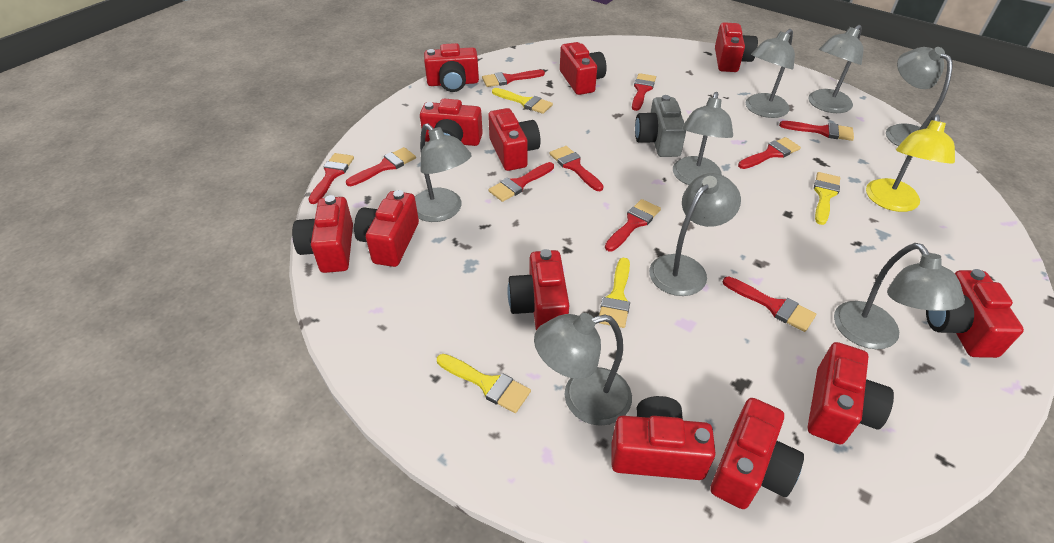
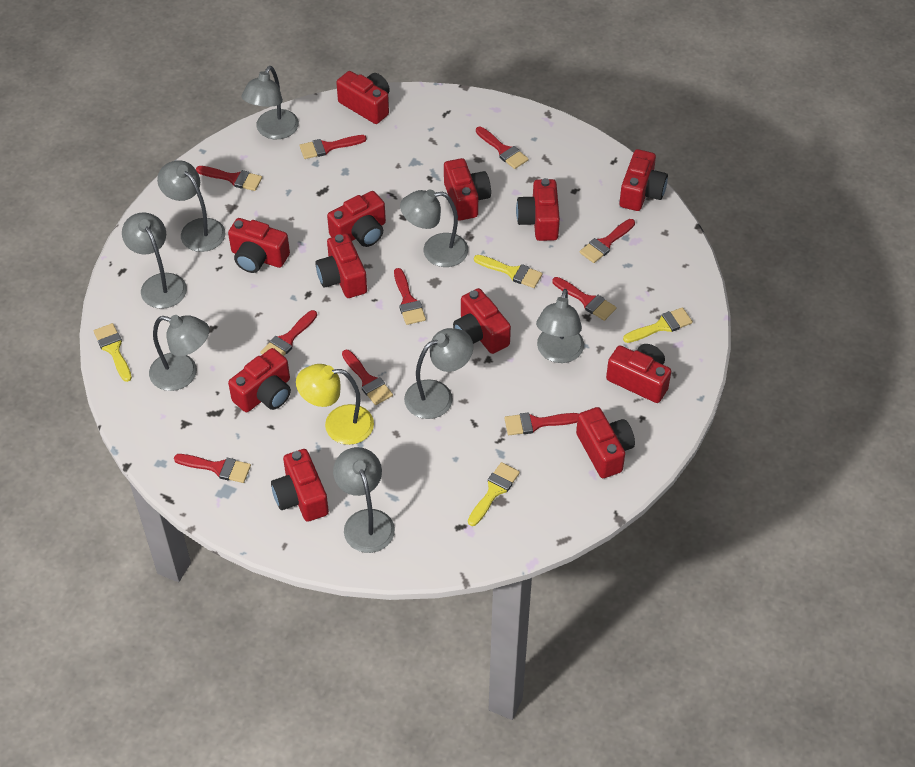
grey camera: 1 -> 0

